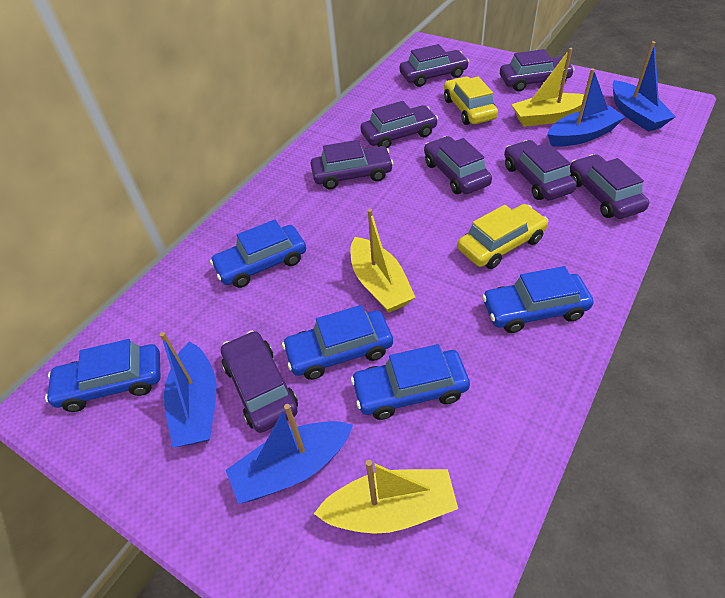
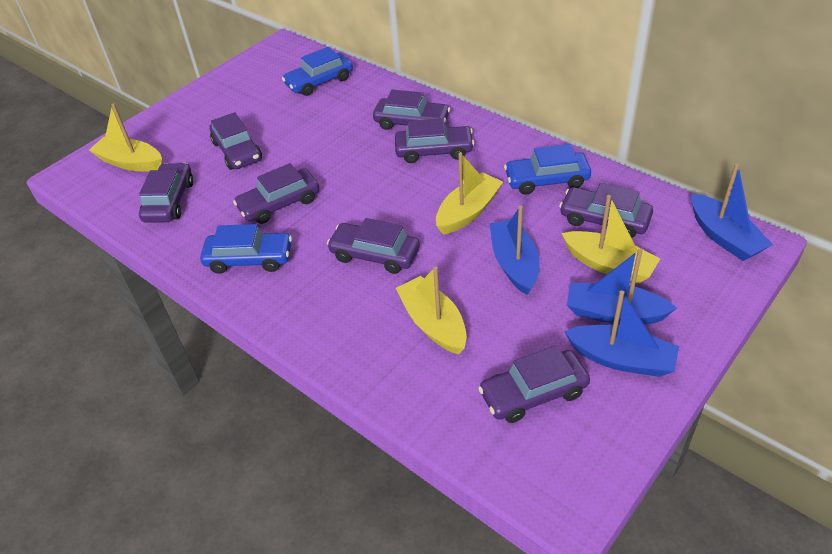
blue car: 5 -> 3
yellow boat: 3 -> 4
yellow car: 2 -> 0

